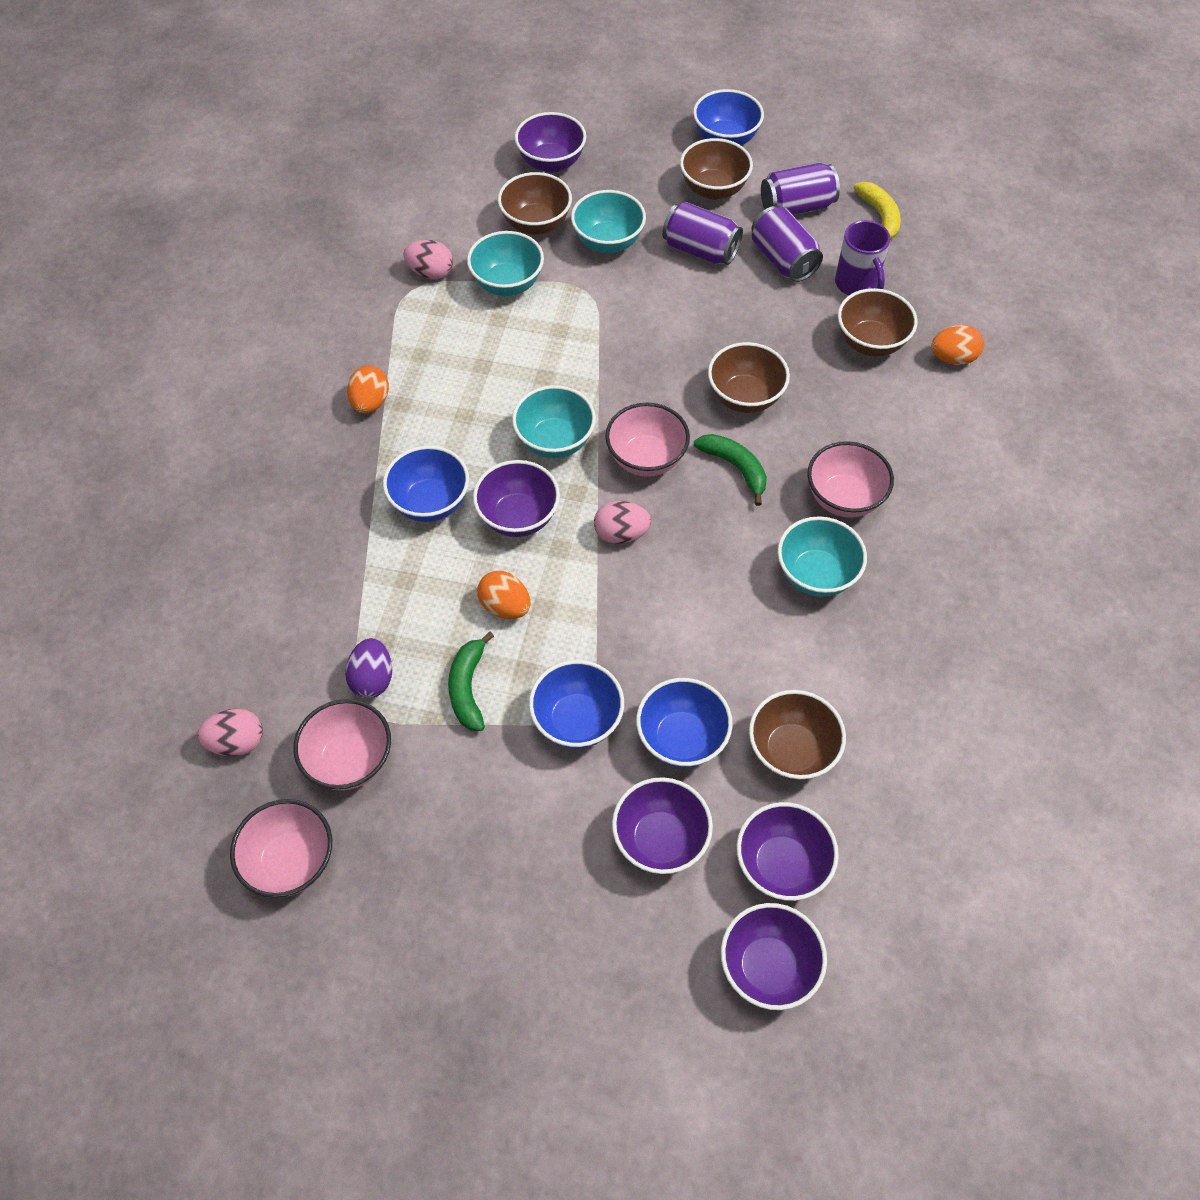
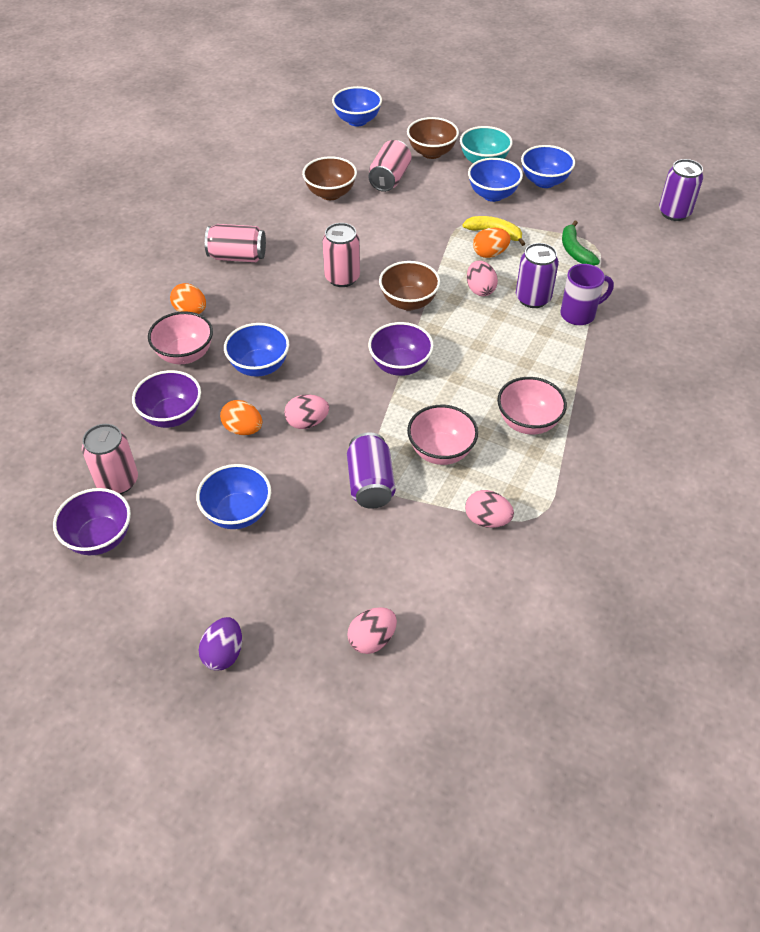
blue bowl: 4 -> 5
brown bowl: 5 -> 3
green banana: 2 -> 1
pink bowl: 4 -> 3
pink can: 0 -> 4
pink egg: 3 -> 4
purple bowl: 5 -> 3
turquoise bowl: 4 -> 1

